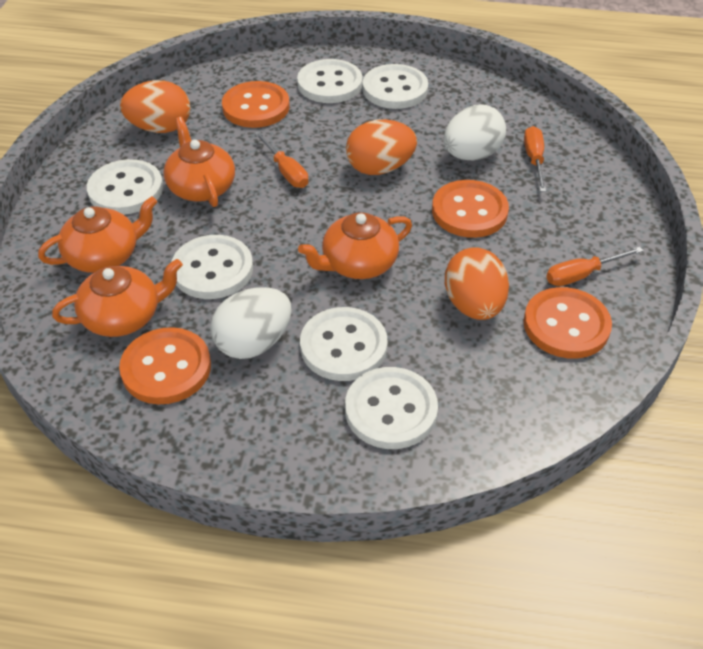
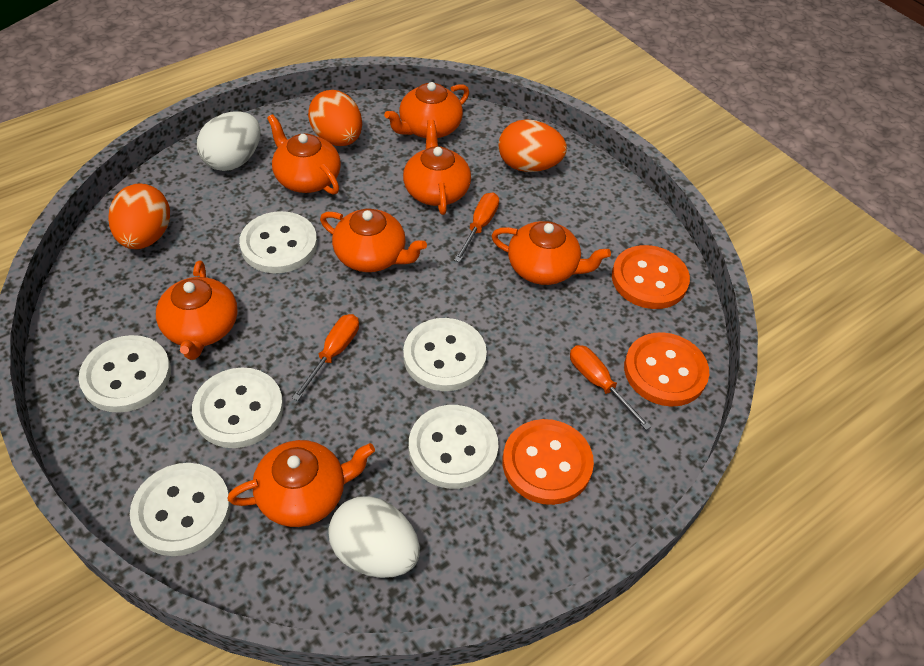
orange button: 4 -> 3
orange teapot: 4 -> 7

